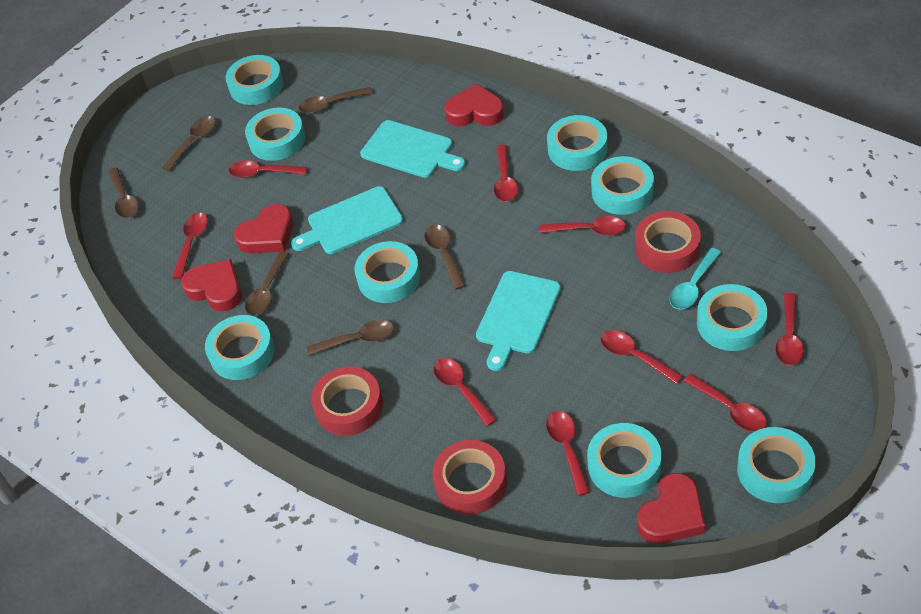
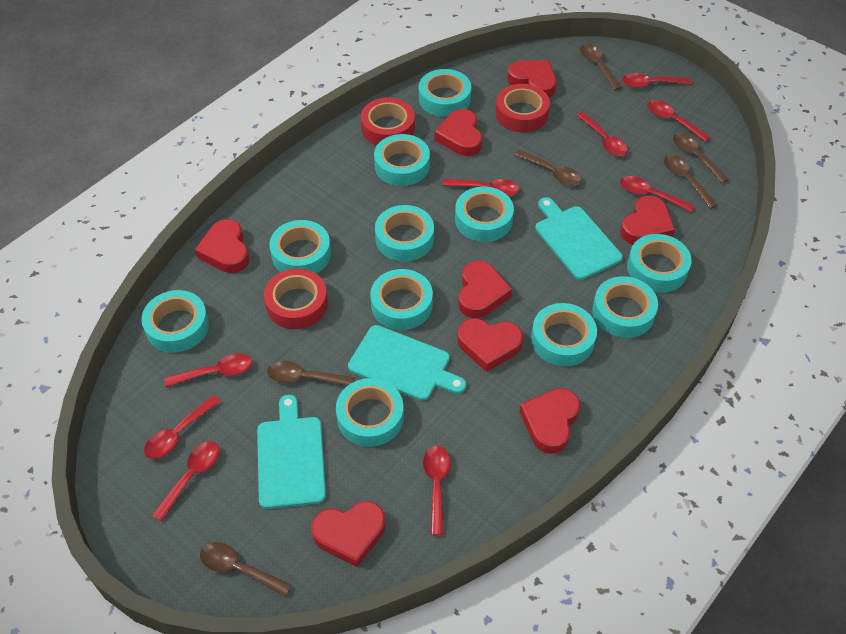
red heart: 4 -> 8
turquoise spoon: 1 -> 0
turquoise tape: 9 -> 11

